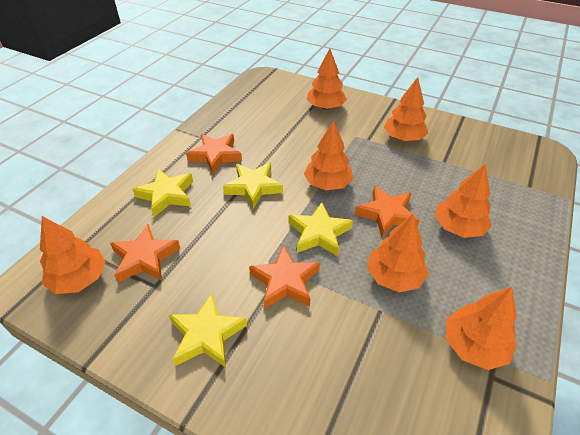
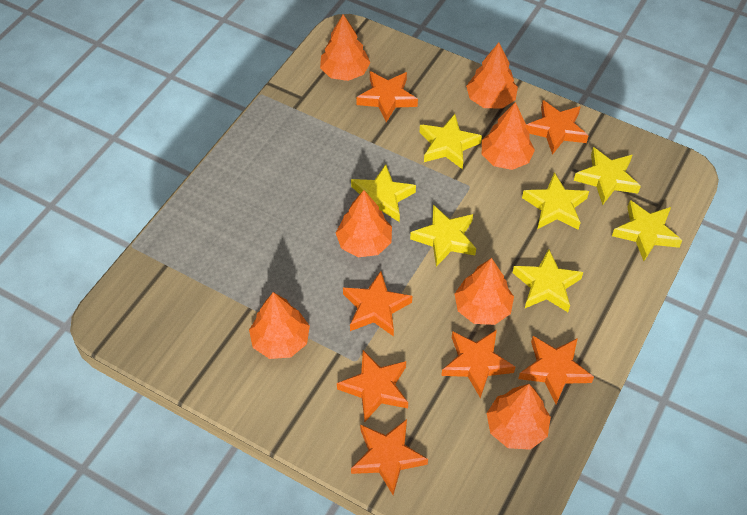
orange star: 4 -> 7
yellow star: 4 -> 7

